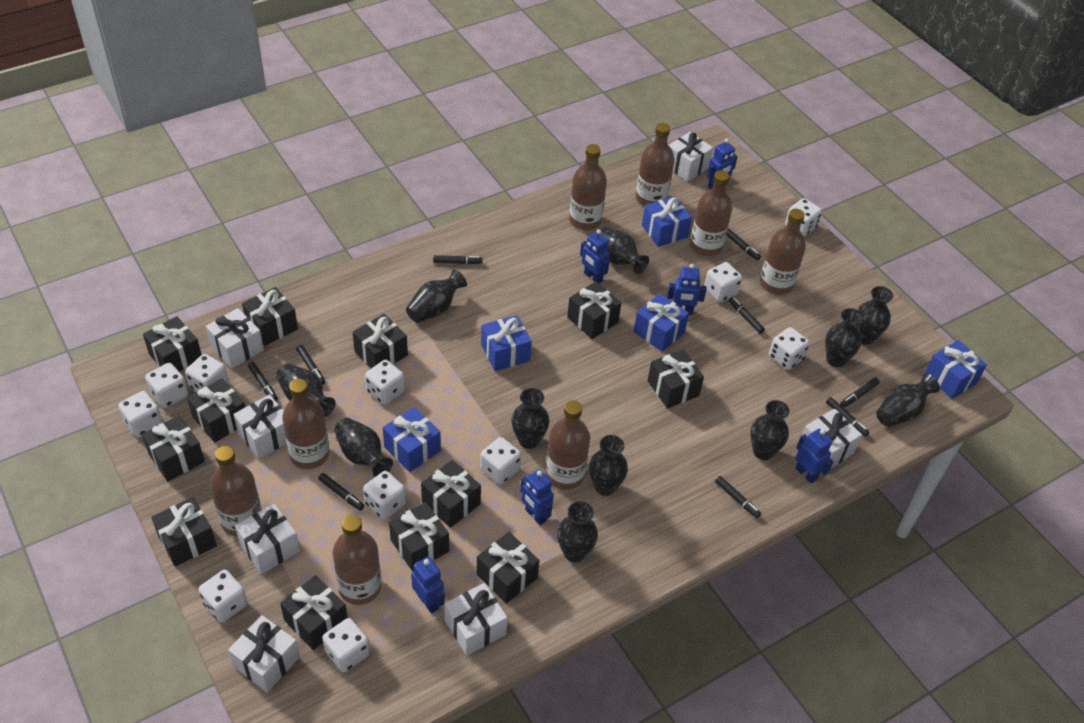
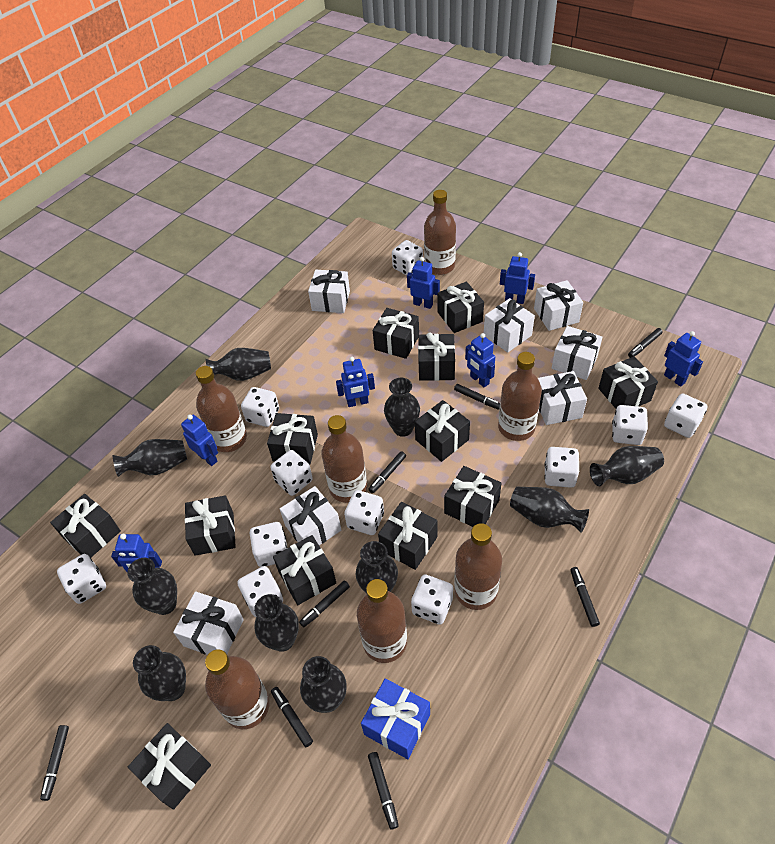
black marker: 9 -> 8
black vase: 11 -> 10
blue gift: 5 -> 1
blue robot: 6 -> 7
brown bottle: 8 -> 7

